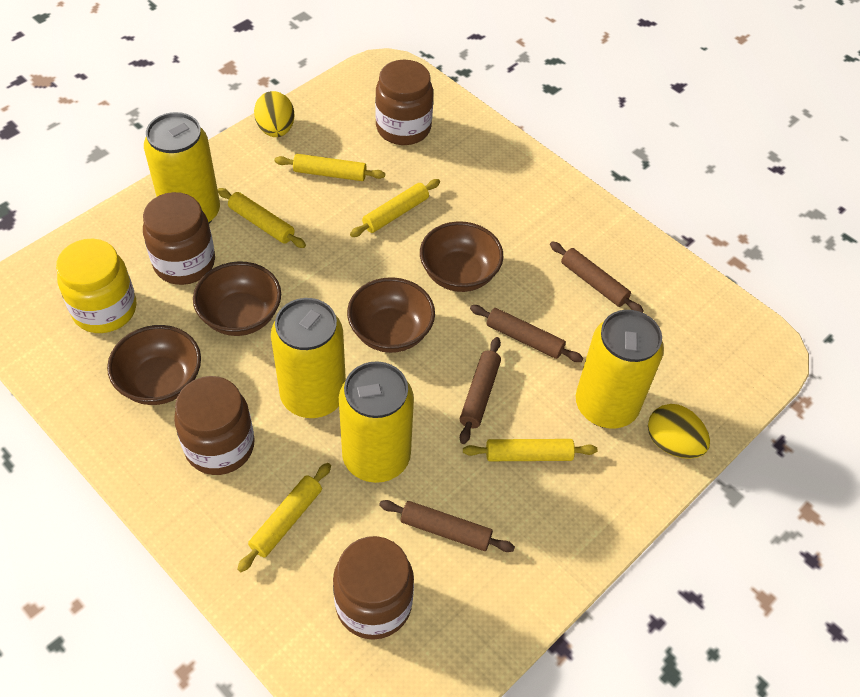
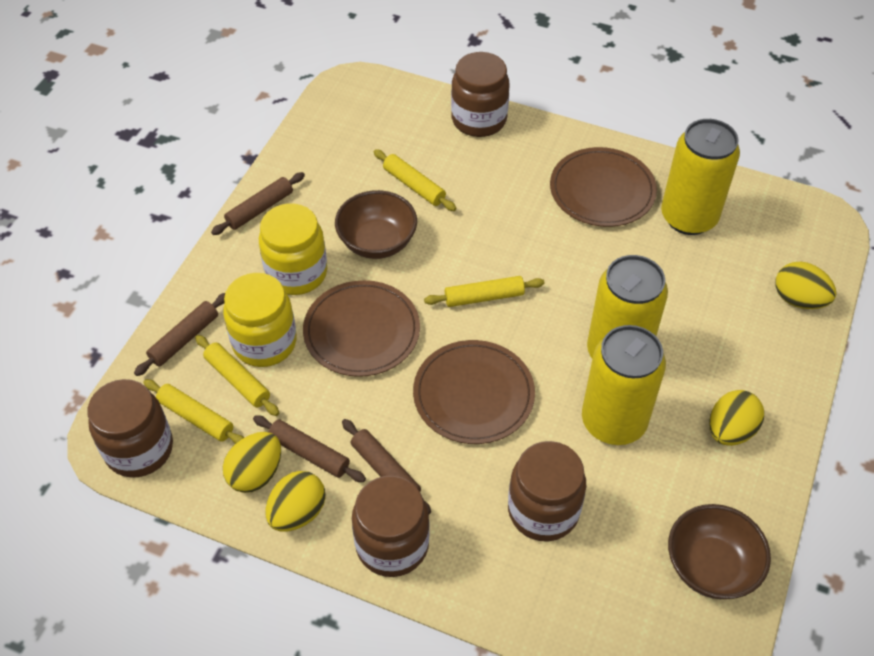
brown bowl: 4 -> 2
brown plate: 0 -> 3
yellow can: 4 -> 3
yellow egg: 2 -> 4
yellow jar: 1 -> 2
yellow rolling pin: 5 -> 4

